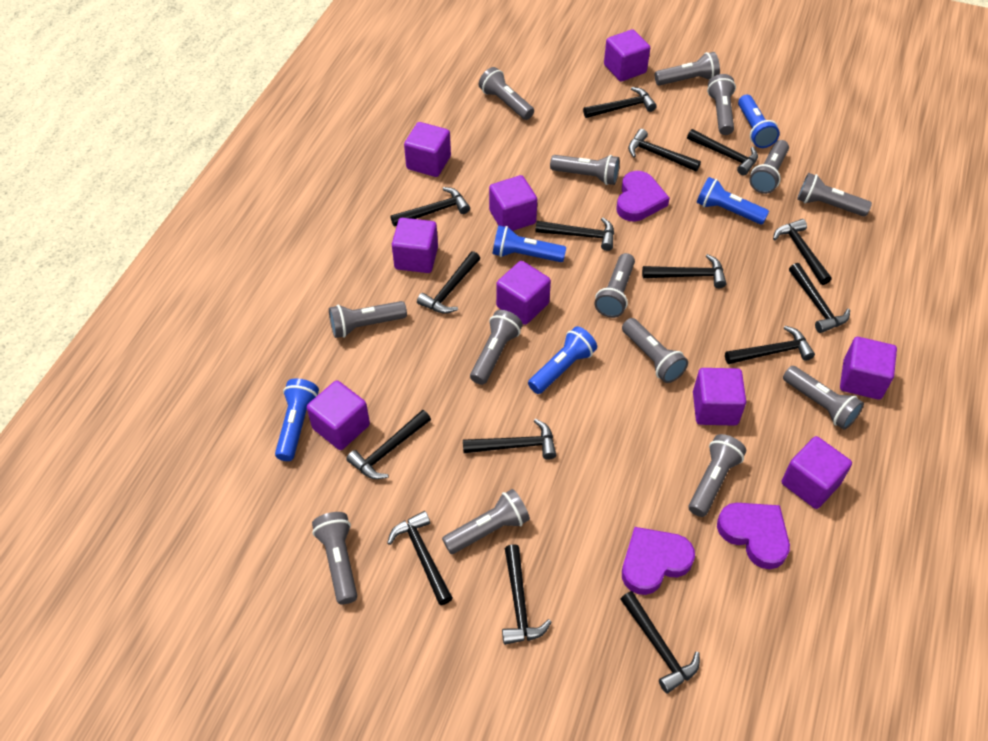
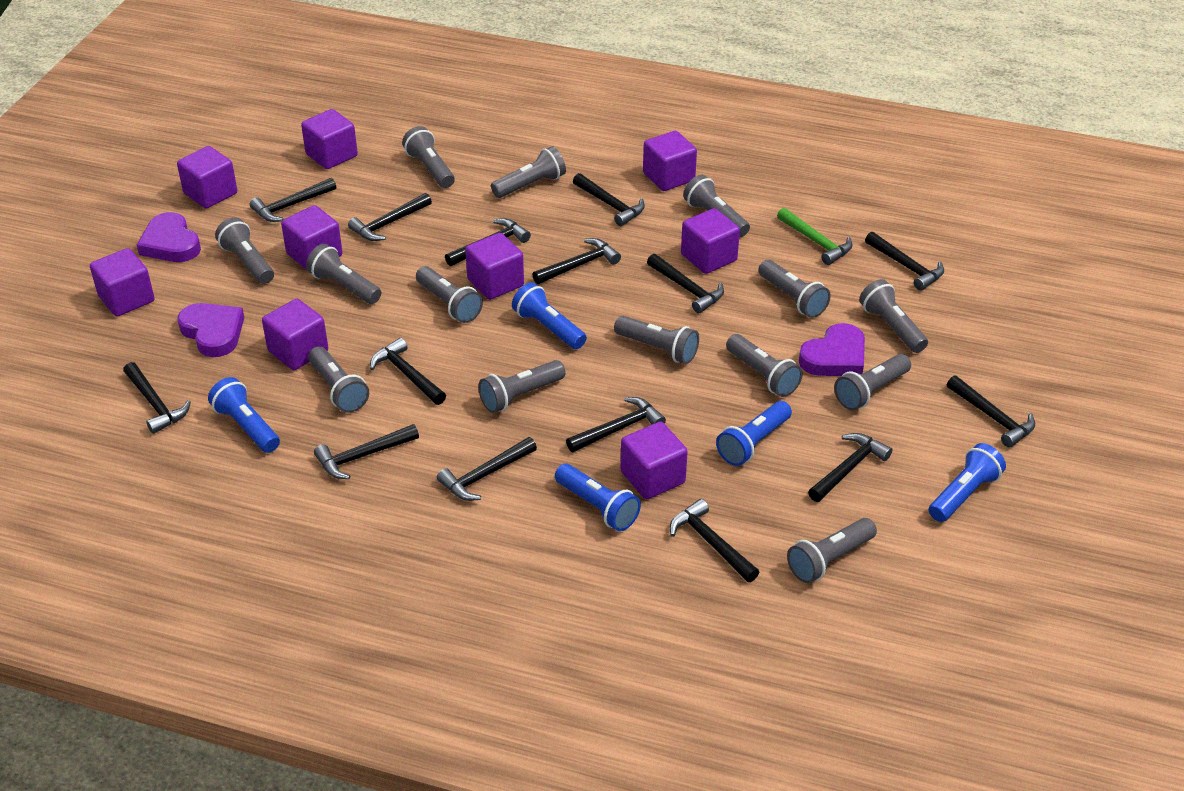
green hammer: 0 -> 1

